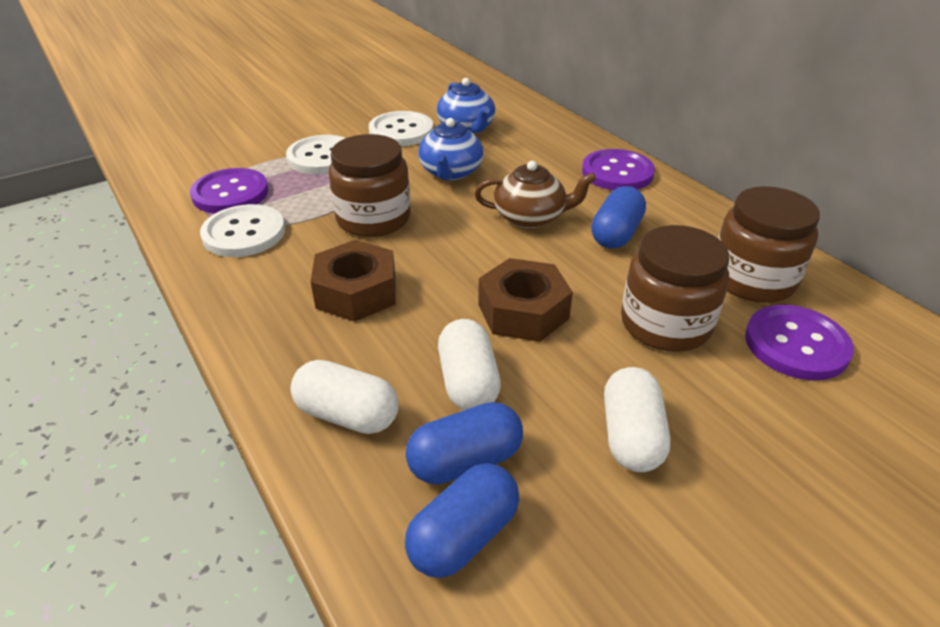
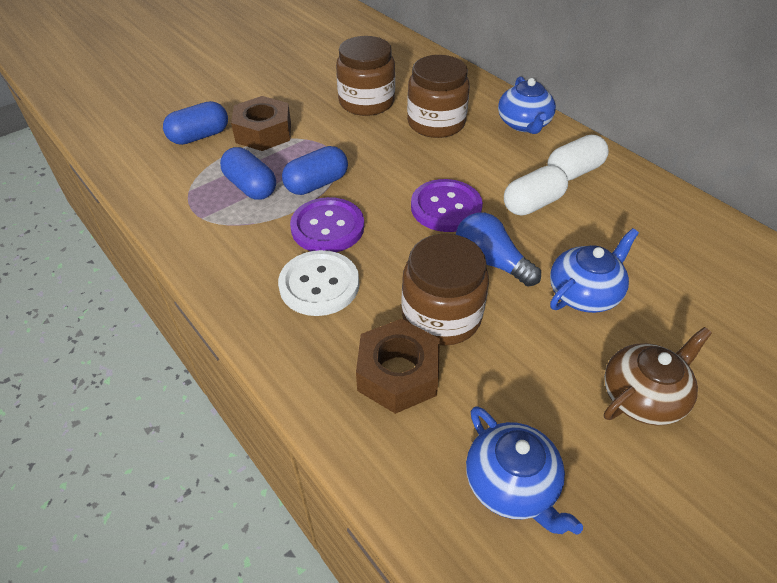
blue light bulb: 0 -> 1
blue teapot: 2 -> 3
purple button: 3 -> 2
white button: 3 -> 1
white capsule: 3 -> 2

